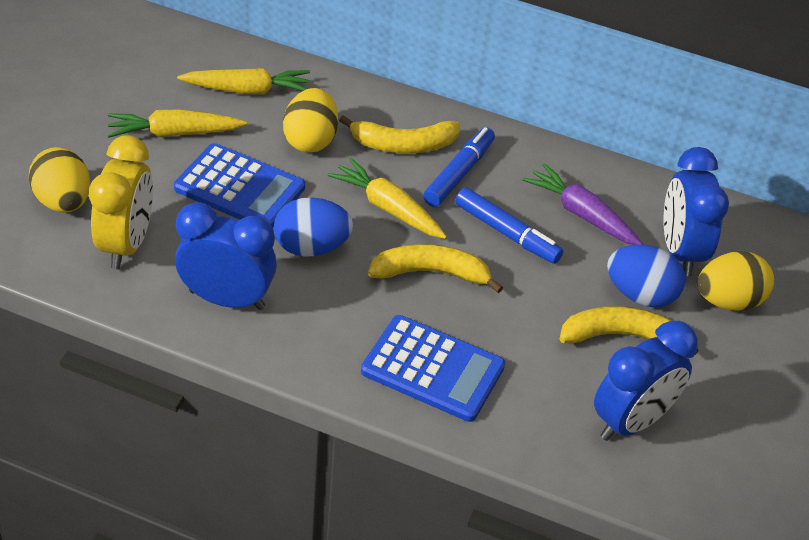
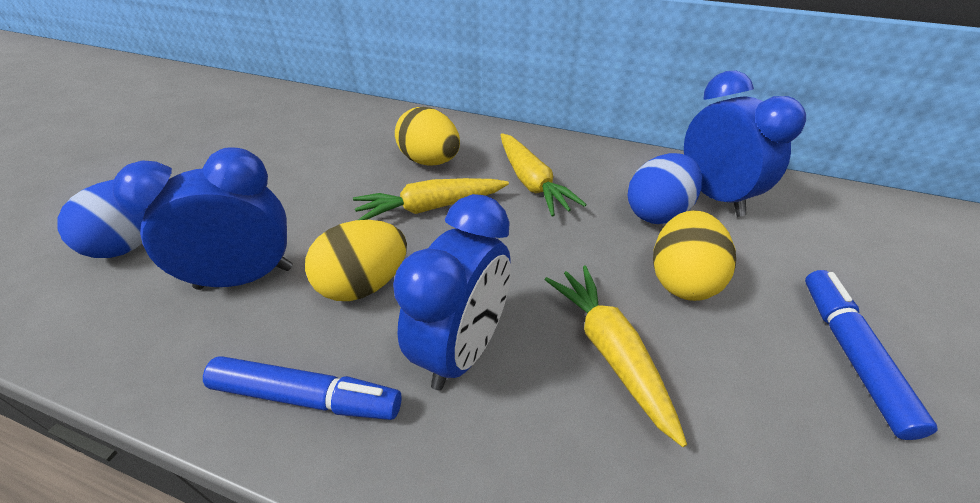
blue calculator: 2 -> 0
purple carrot: 1 -> 0
yellow banana: 3 -> 0
yellow clock: 1 -> 0

